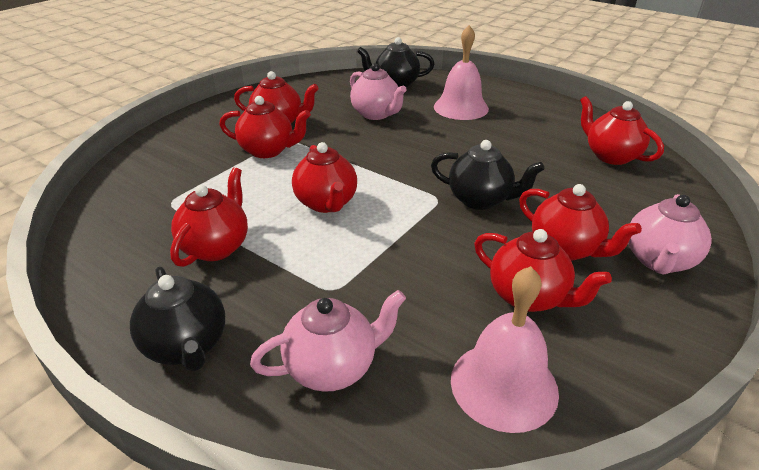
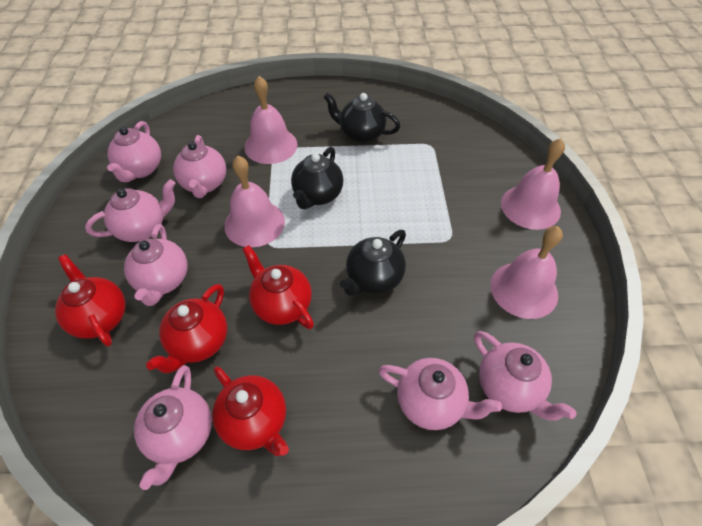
pink bell: 2 -> 4
pink teapot: 3 -> 7
red teapot: 7 -> 4

